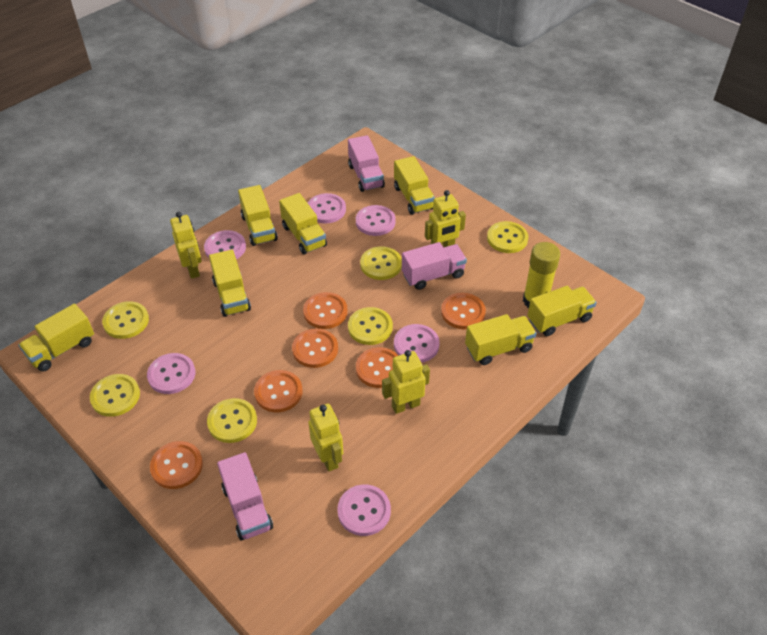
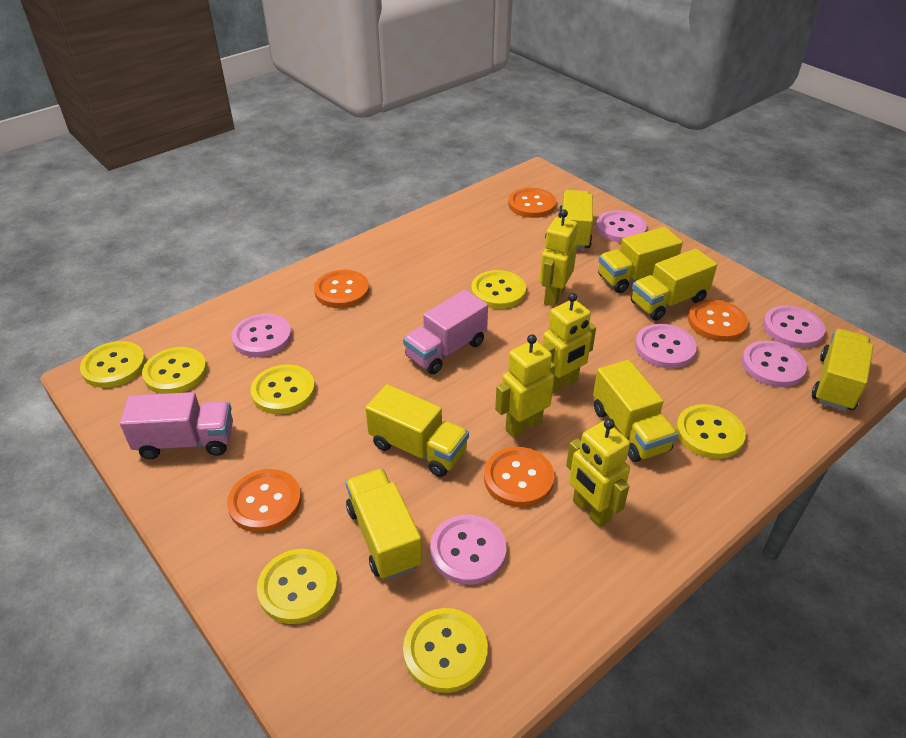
orange button: 6 -> 5
pink truck: 3 -> 2
yellow button: 6 -> 7
yellow glue stick: 1 -> 0

